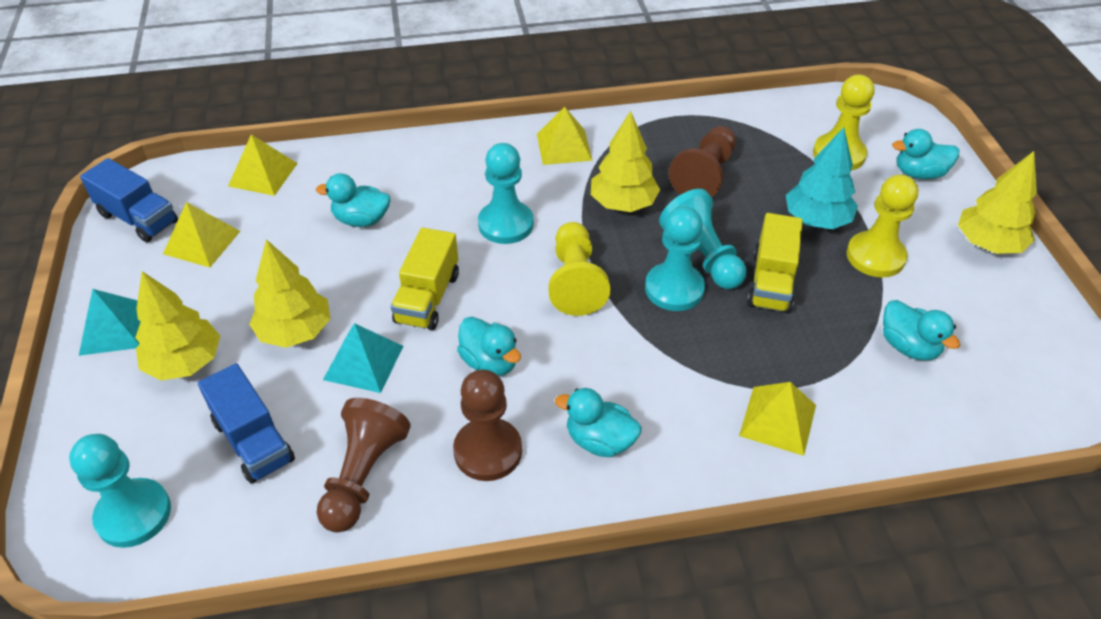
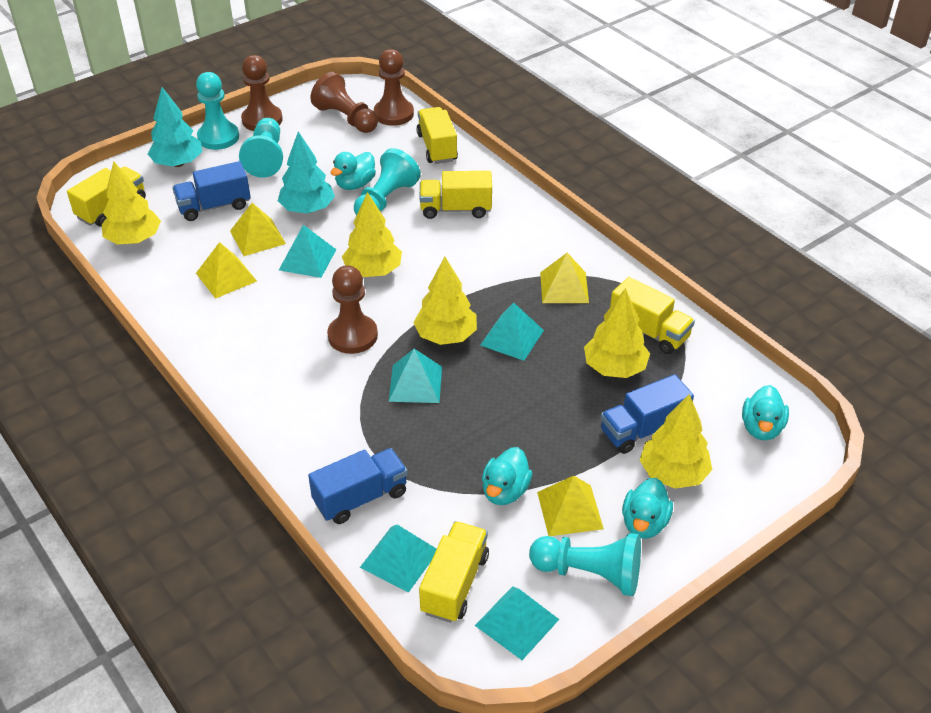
blue truck: 2 -> 3
brown pawn: 3 -> 4
turquoise duck: 5 -> 4
turquoise pyramid: 2 -> 5
turquoise tree: 1 -> 2
yellow pawn: 3 -> 0
yellow tree: 4 -> 5
yellow truck: 2 -> 5

